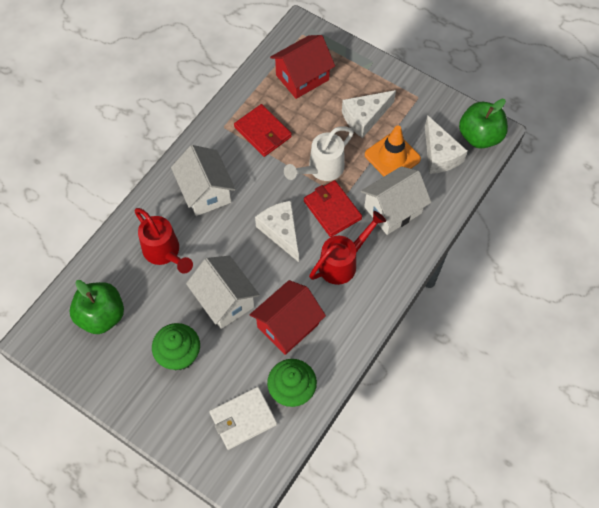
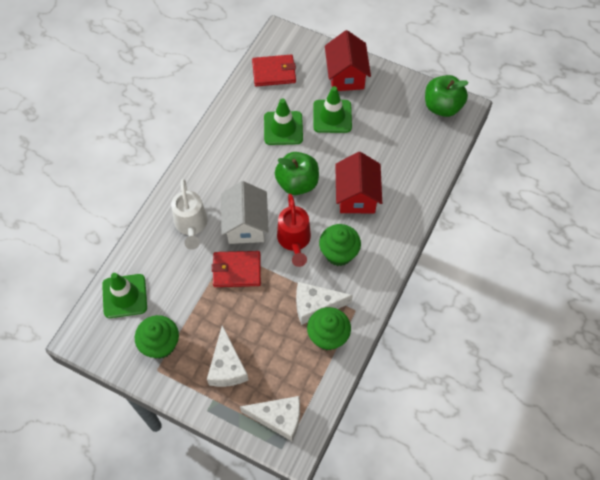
green cupcake: 2 -> 3
green traffic cone: 0 -> 3
orange traffic cone: 1 -> 0
red watering can: 2 -> 1
white house: 3 -> 1
white wallet: 1 -> 0

